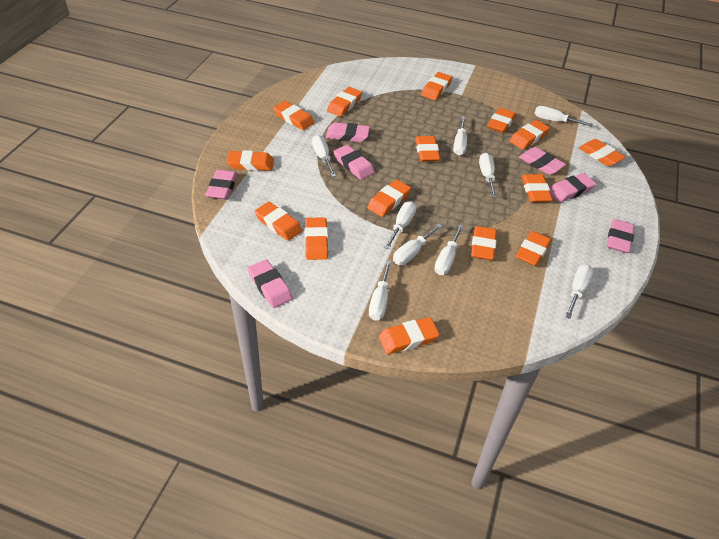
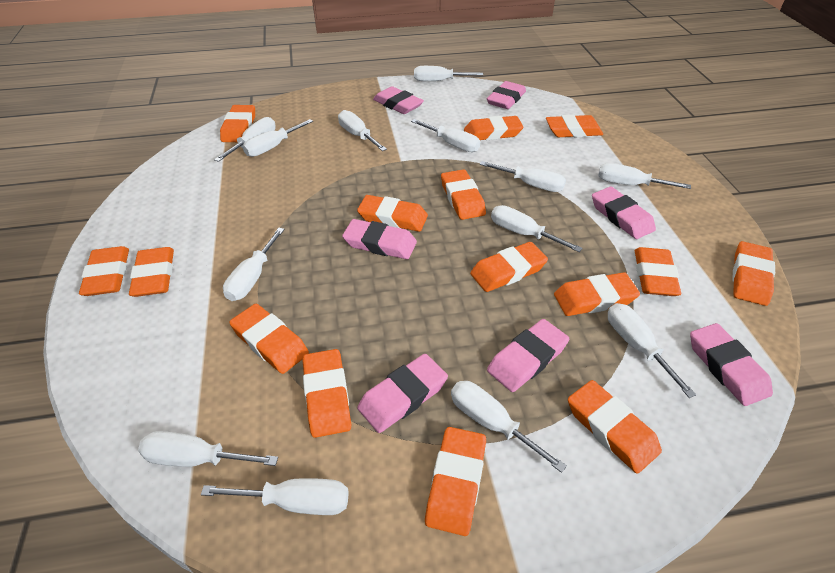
white screwdriver: 9 -> 13

